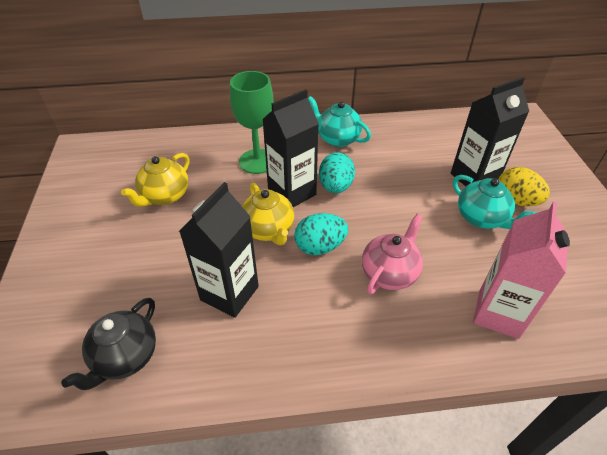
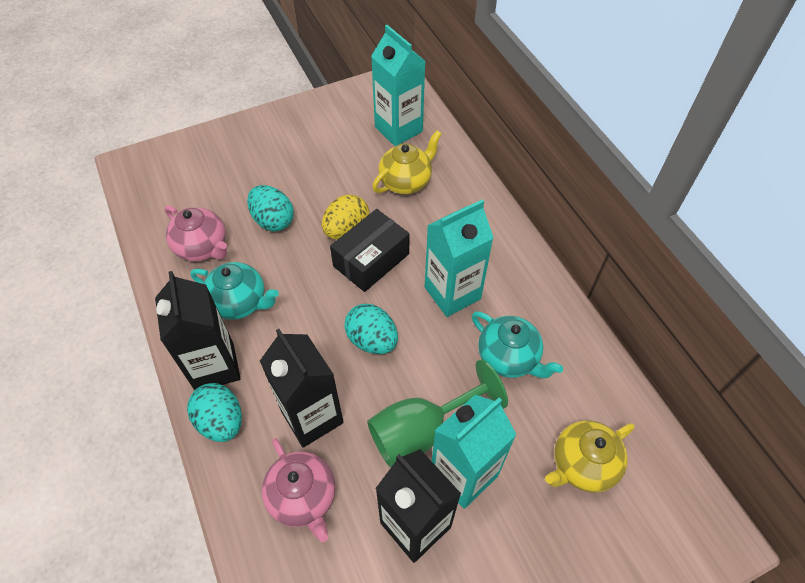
black box: 0 -> 1
black teapot: 1 -> 0
pink carton: 1 -> 0
pink teapot: 1 -> 2
turquoise carton: 0 -> 3
turquoise egg: 2 -> 3

